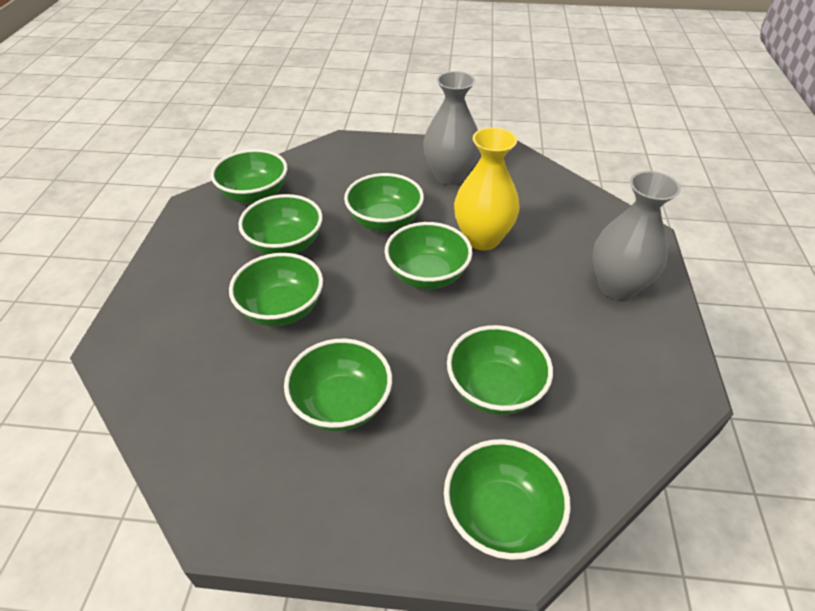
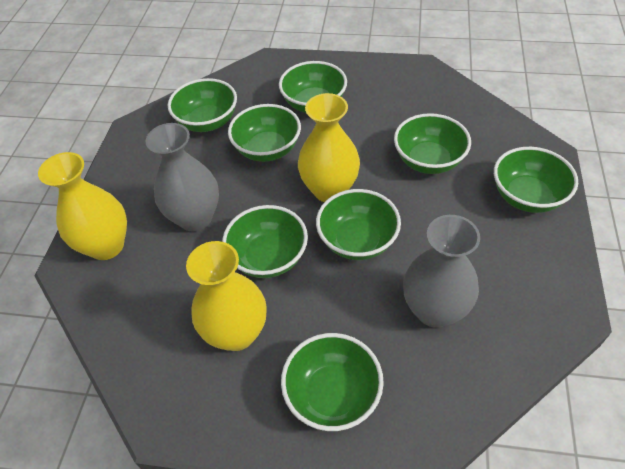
yellow vase: 1 -> 3

